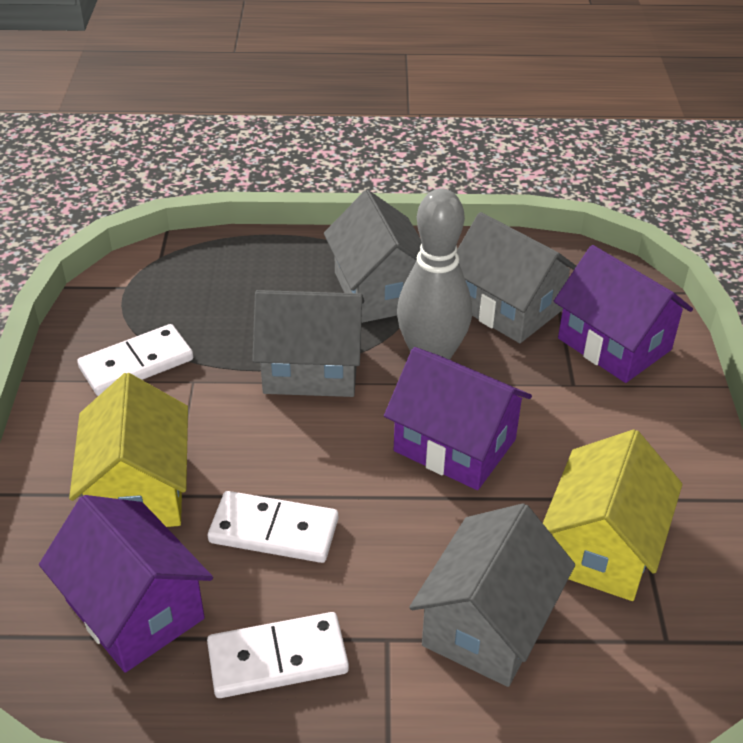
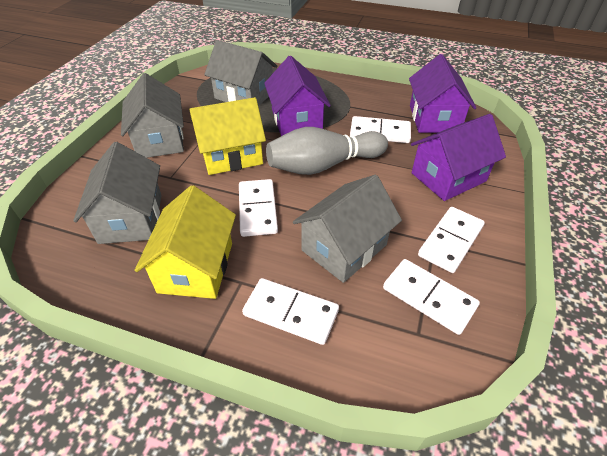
white domino: 3 -> 5

